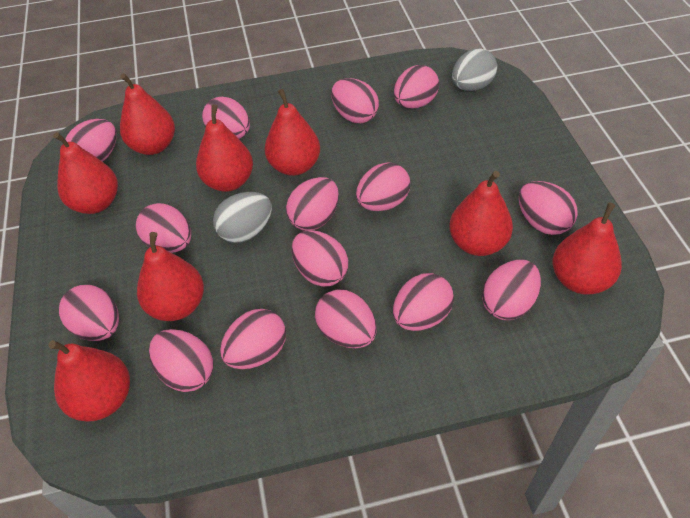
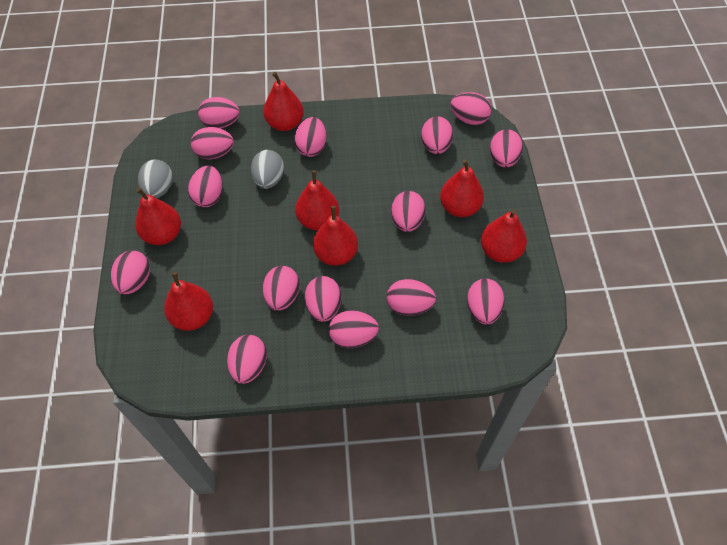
red pear: 8 -> 7

